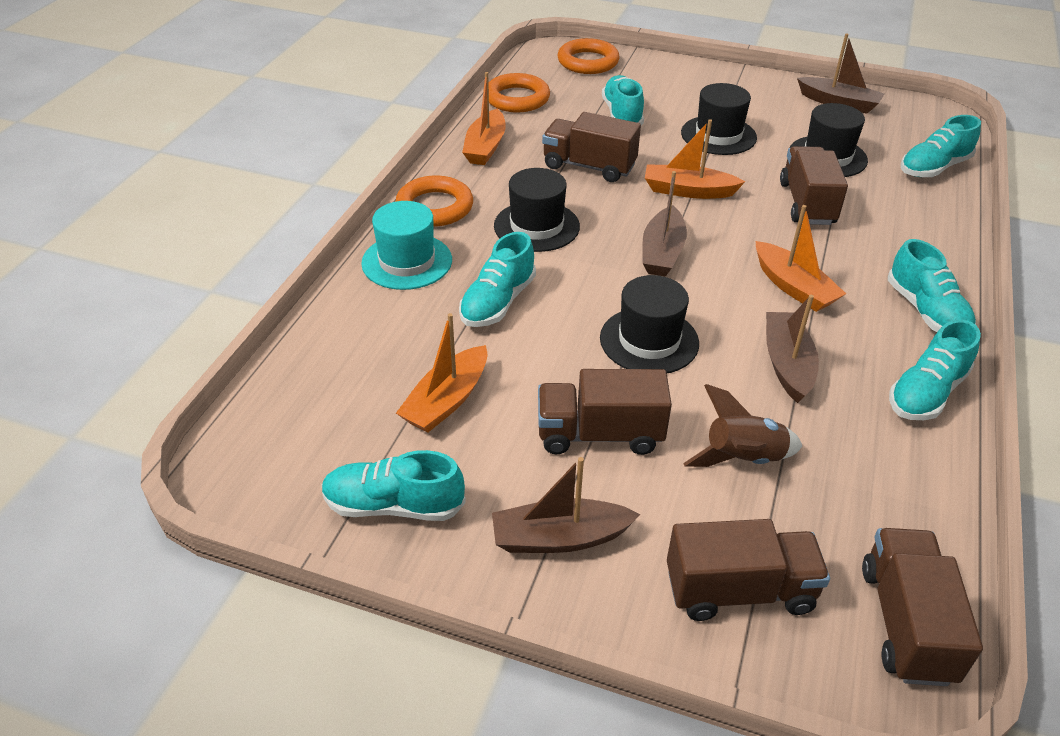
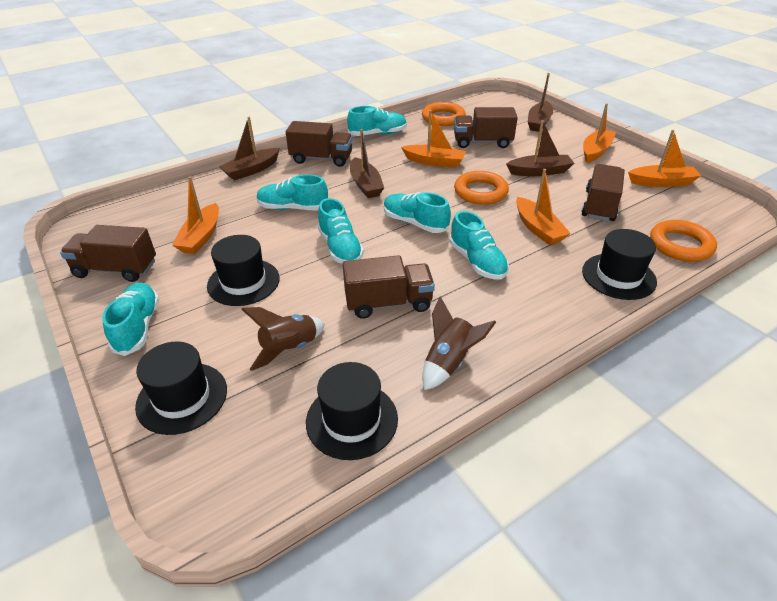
brown rocket: 1 -> 2
orange boat: 4 -> 5
turquoise hat: 1 -> 0

